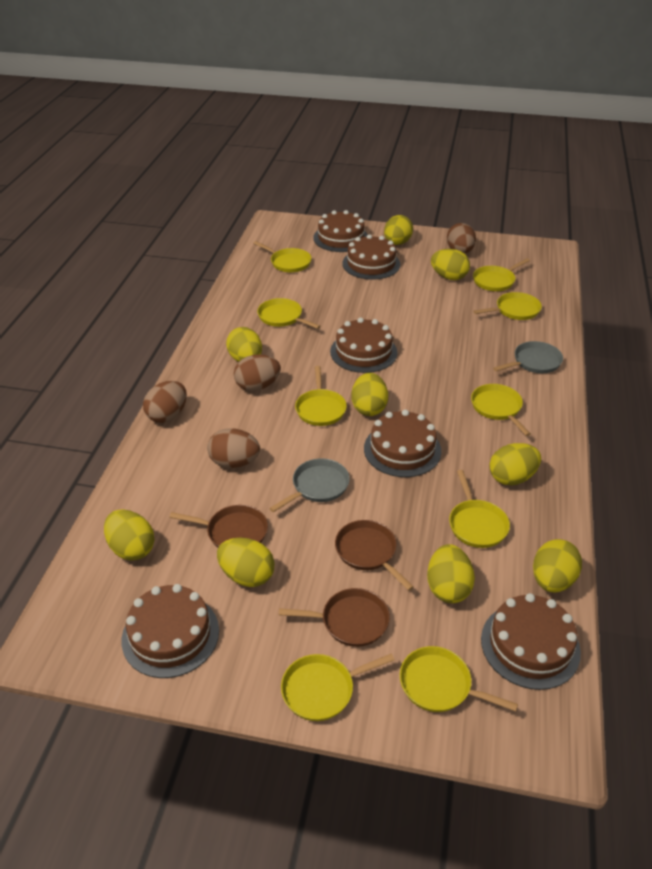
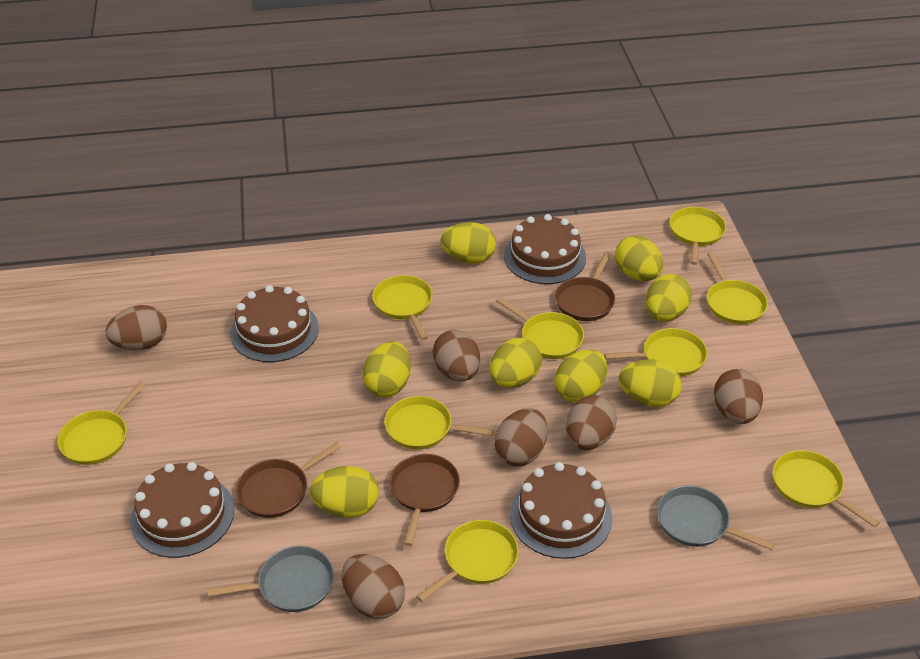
brown cake: 6 -> 4
brown egg: 4 -> 6
yellow egg: 9 -> 8

